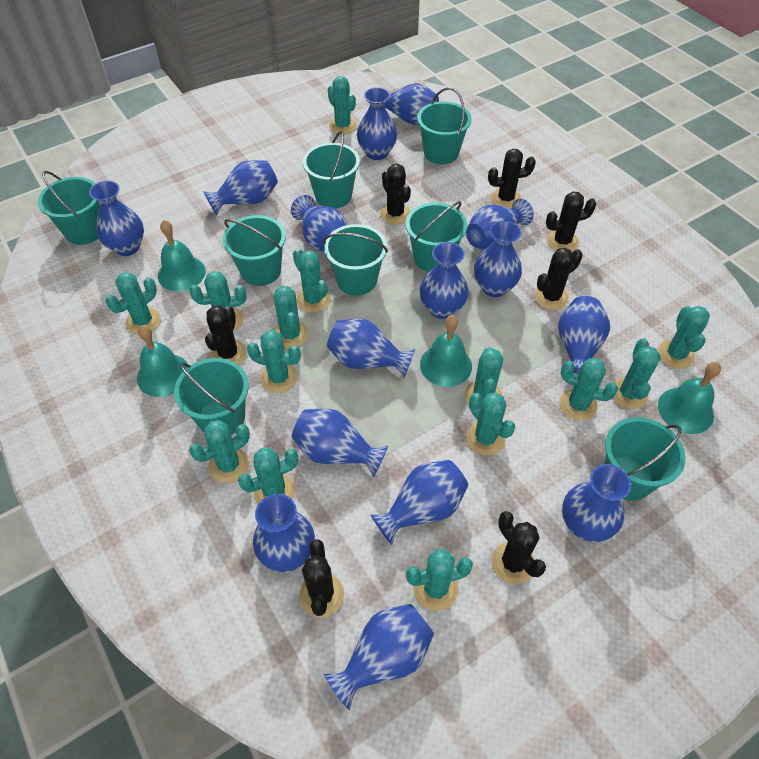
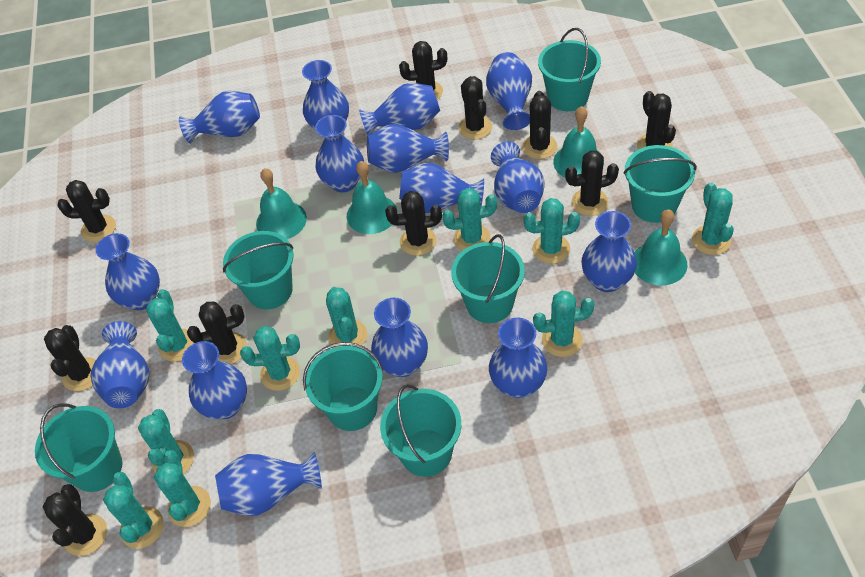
black cactus: 7 -> 10
turquoise bucket: 8 -> 7
turquoise cactus: 14 -> 10

